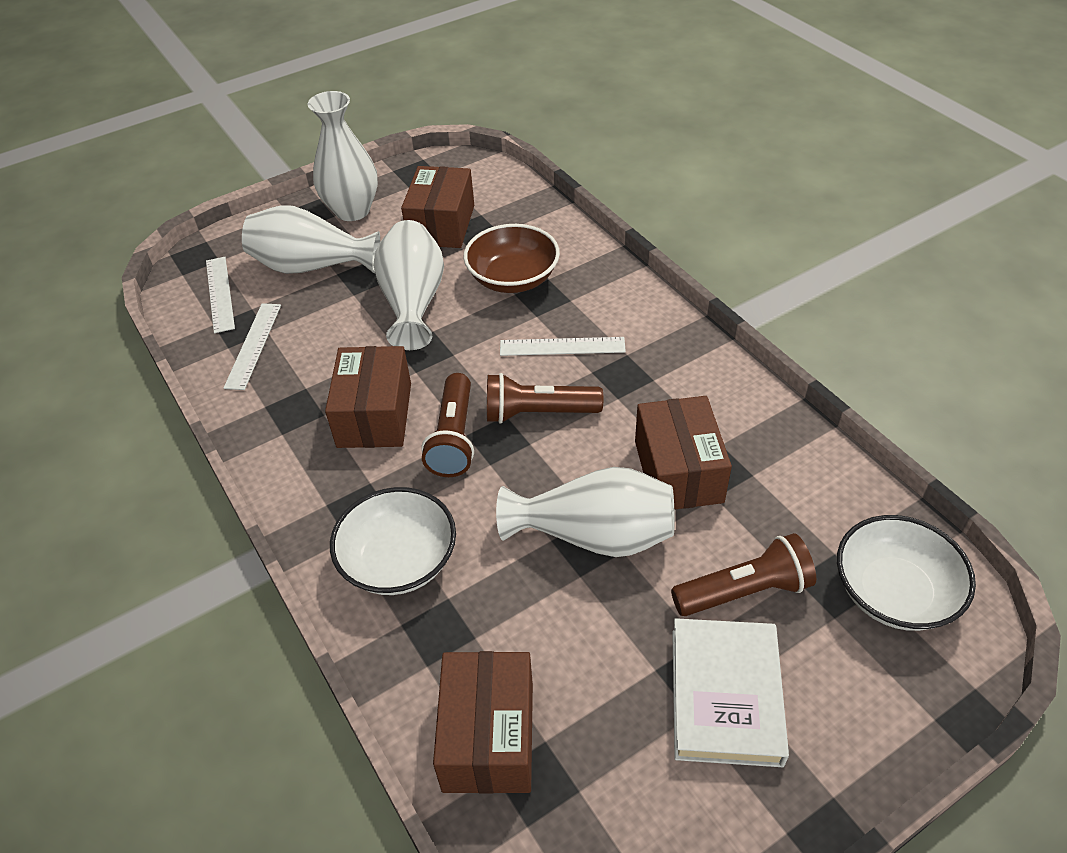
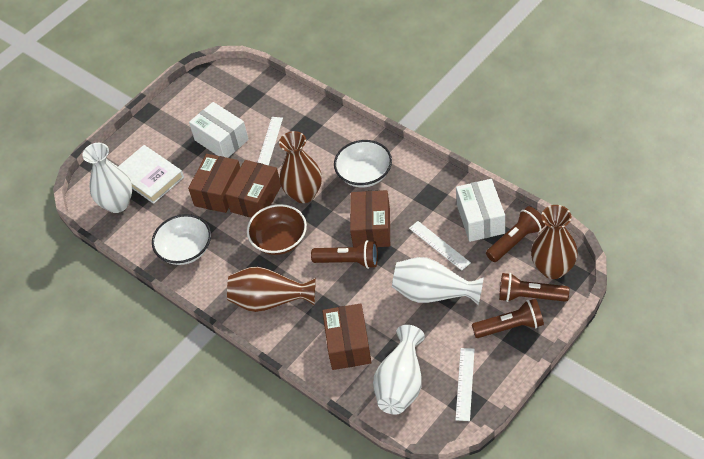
brown flashlight: 3 -> 4
brown vase: 0 -> 3
white box: 0 -> 2
white vase: 4 -> 3

